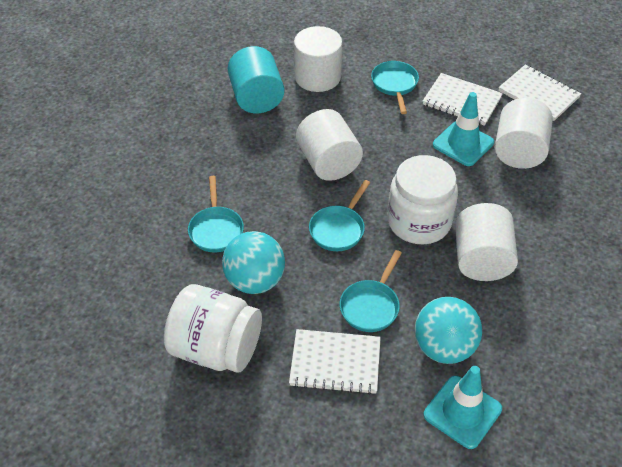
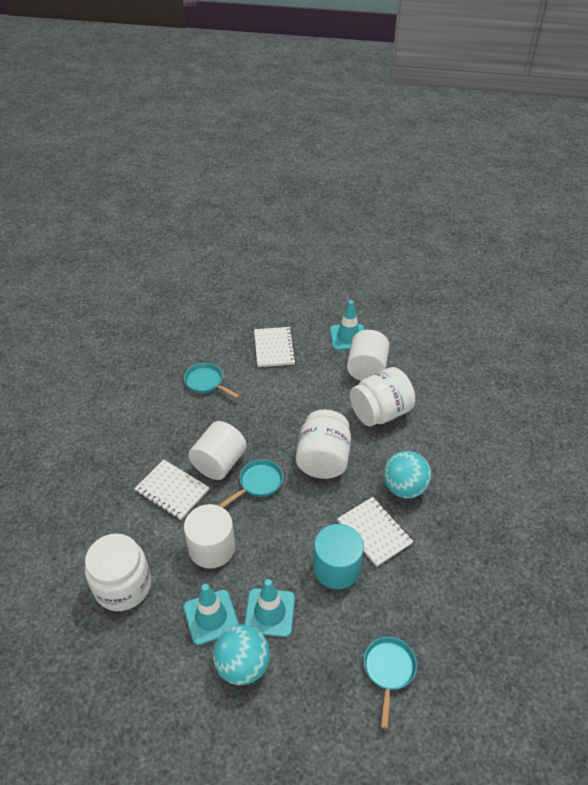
turquoise pan: 4 -> 3
turquoise traffic cone: 2 -> 3
white cylinder: 4 -> 3
white jar: 2 -> 3

